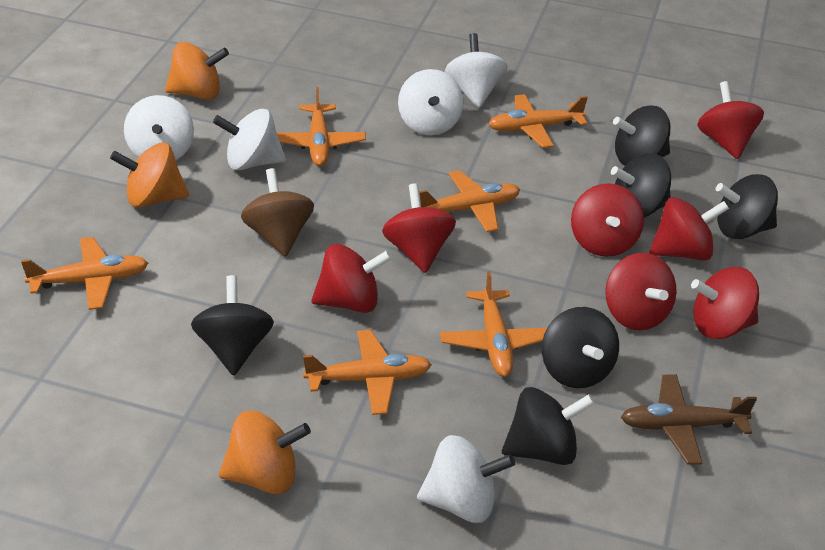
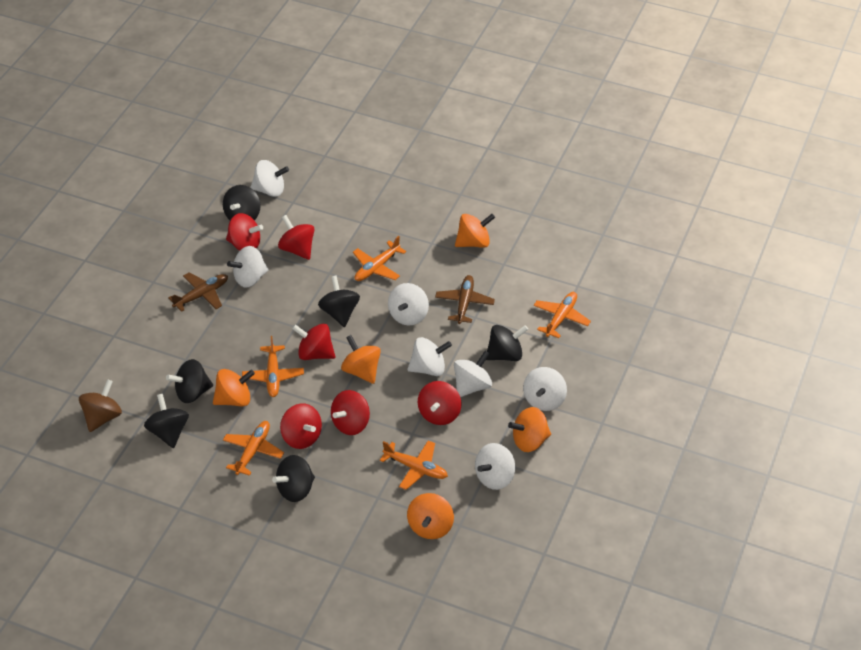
brown plane: 1 -> 2
orange plane: 6 -> 5
orange spinning top: 3 -> 5
red spinning top: 7 -> 6
white spinning top: 5 -> 7

